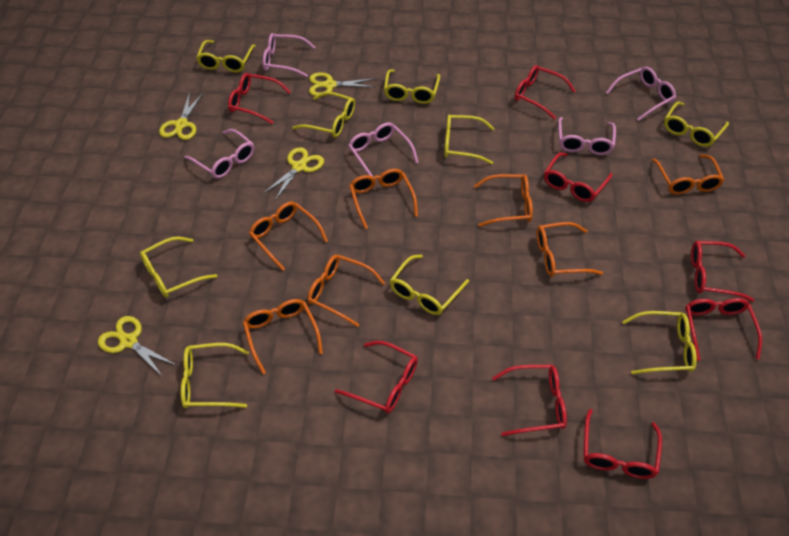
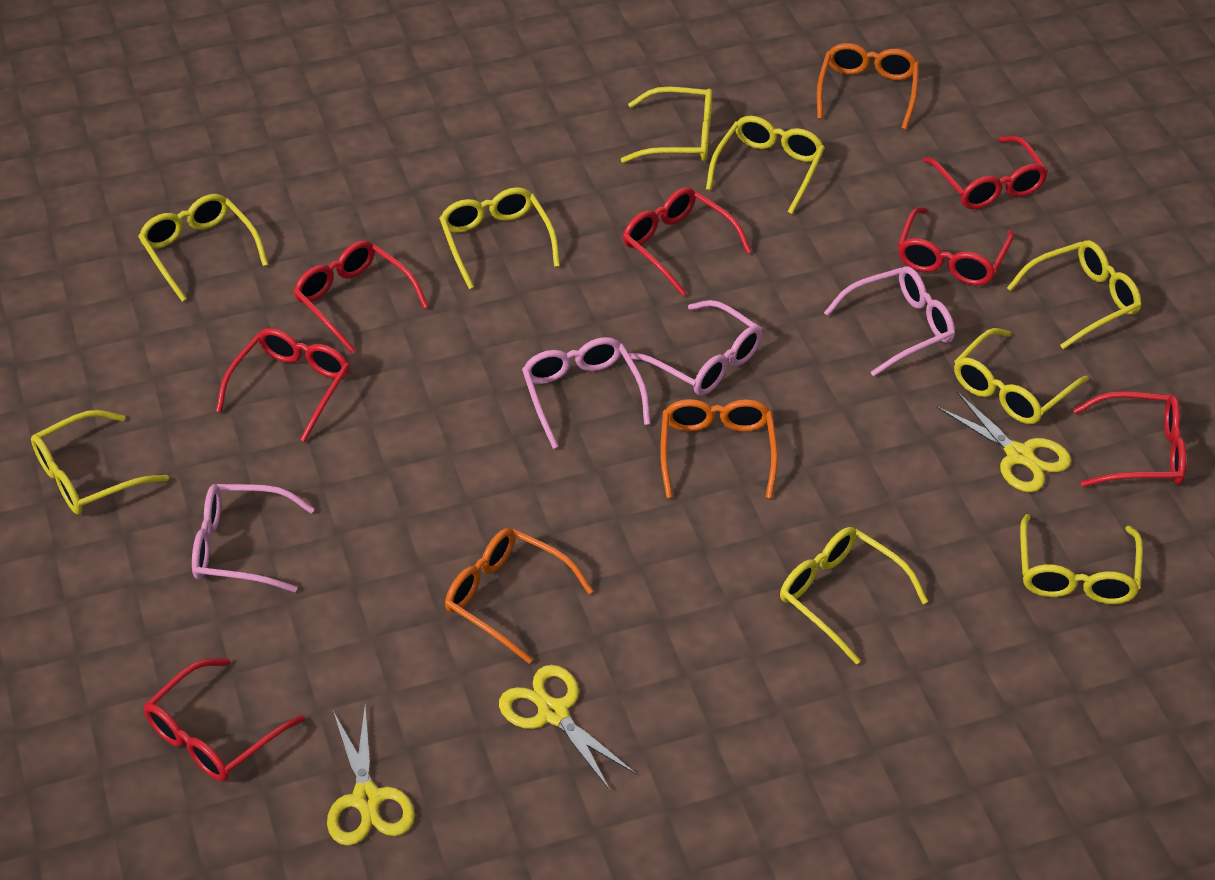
orange glasses: 7 -> 3
pink glasses: 5 -> 4
red glasses: 8 -> 7
yellow scissors: 4 -> 3

